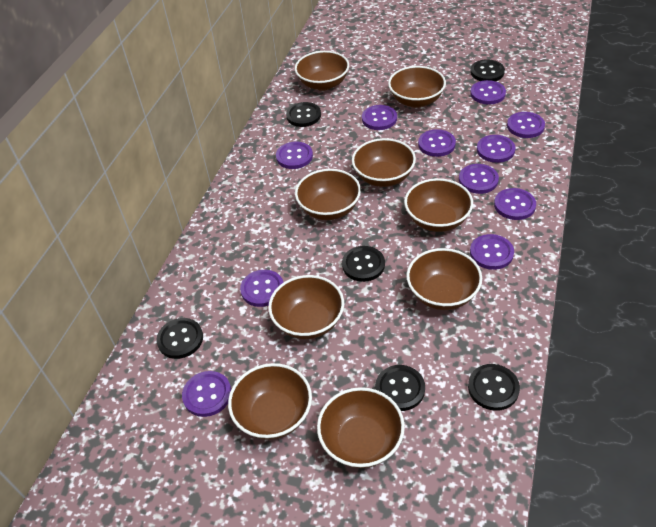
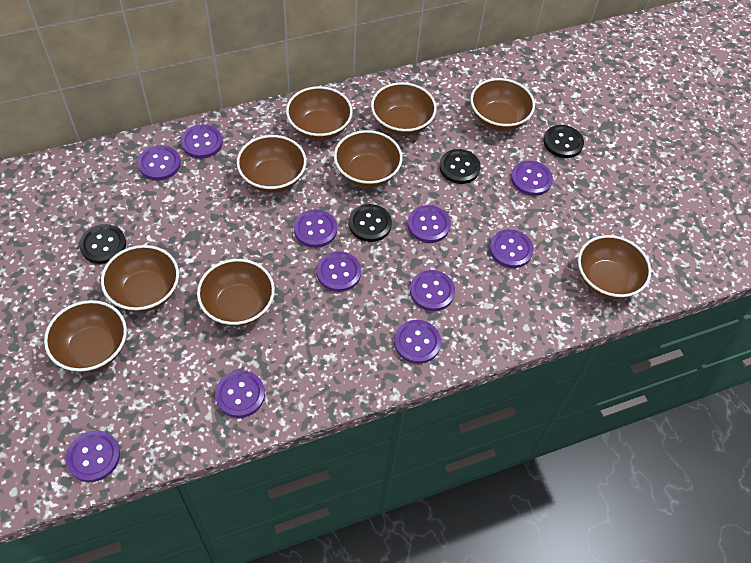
black button: 6 -> 4

